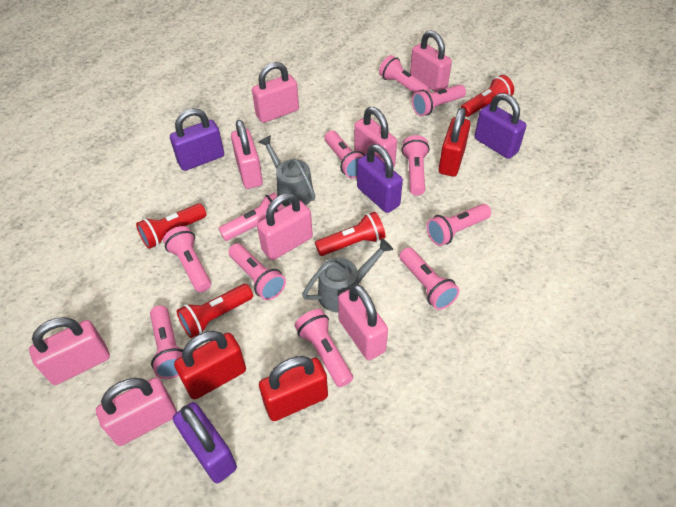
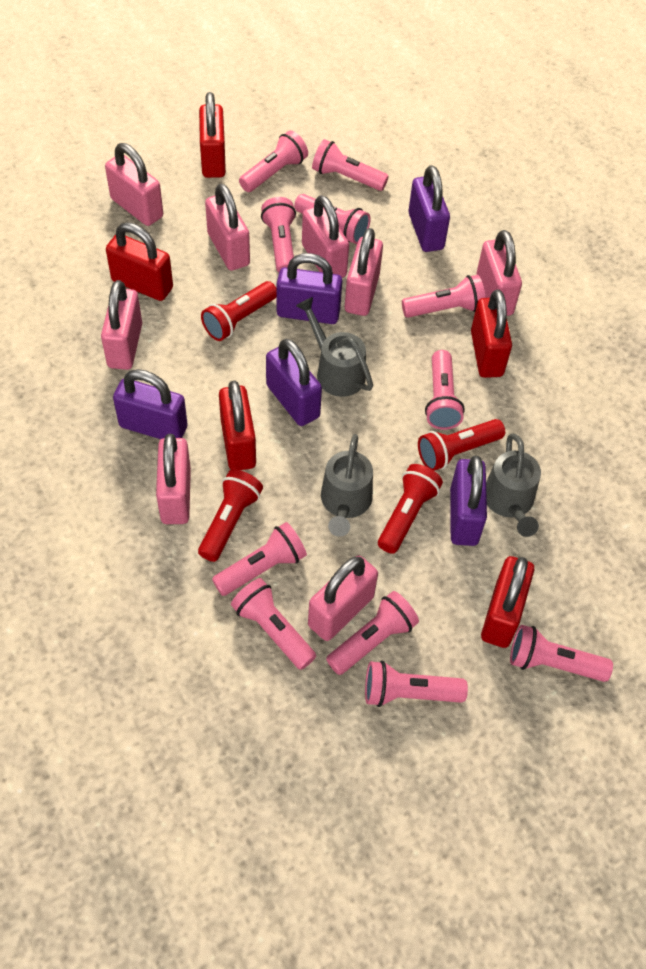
grey watering can: 2 -> 3
purple padlock: 4 -> 5
red padlock: 3 -> 5

